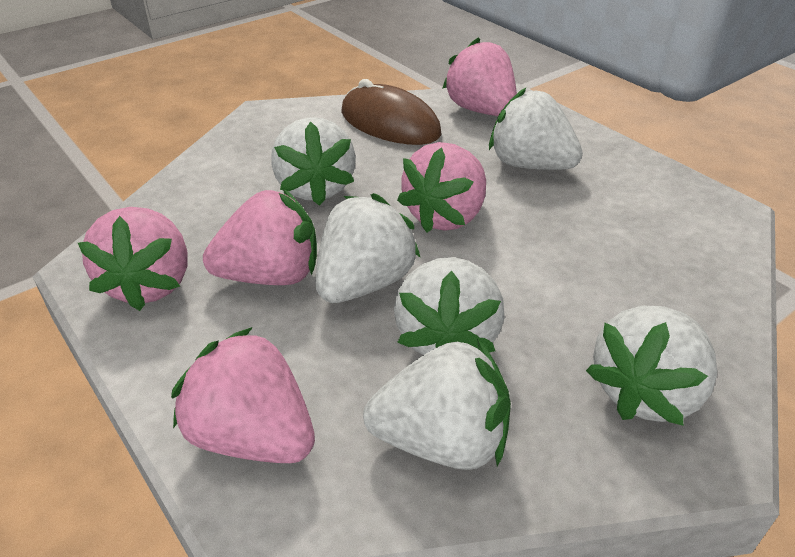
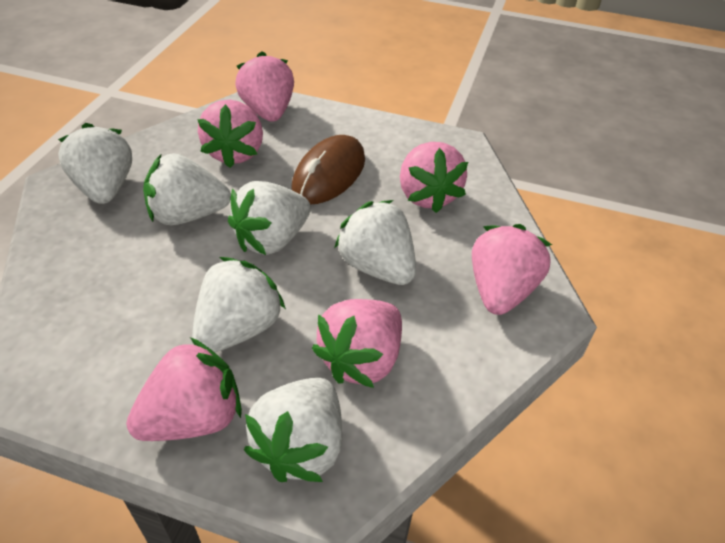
pink strawberry: 5 -> 6

